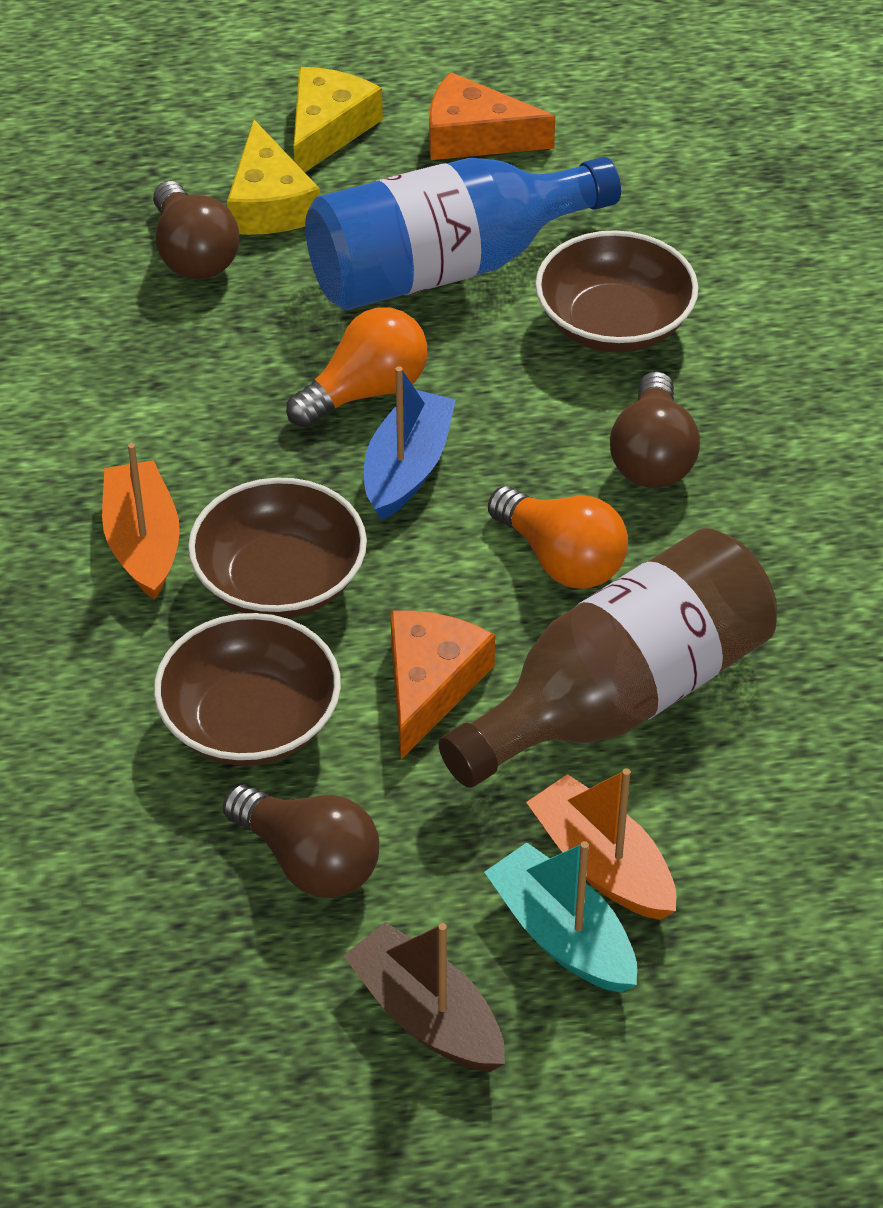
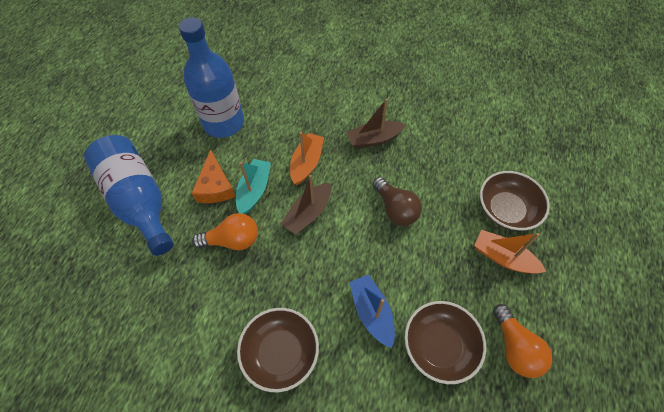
blue bottle: 1 -> 2
brown boat: 1 -> 2
brown bottle: 1 -> 0
brown light bulb: 3 -> 1
orange cheese: 2 -> 1
yellow cheese: 2 -> 0

